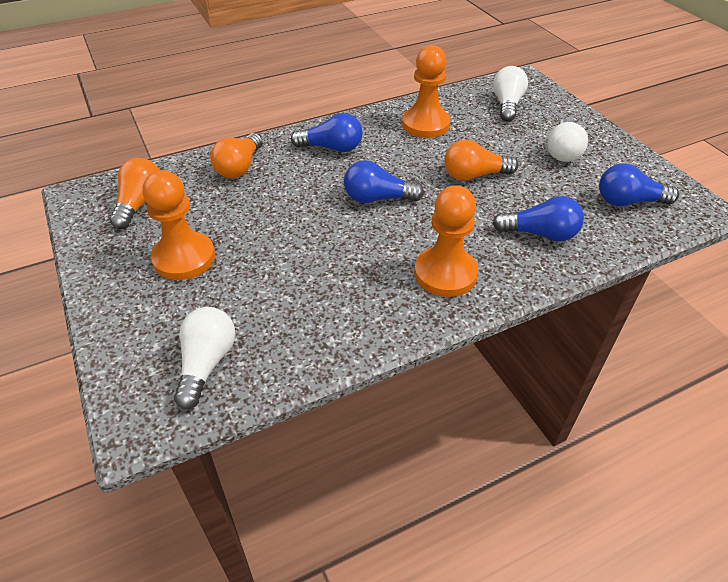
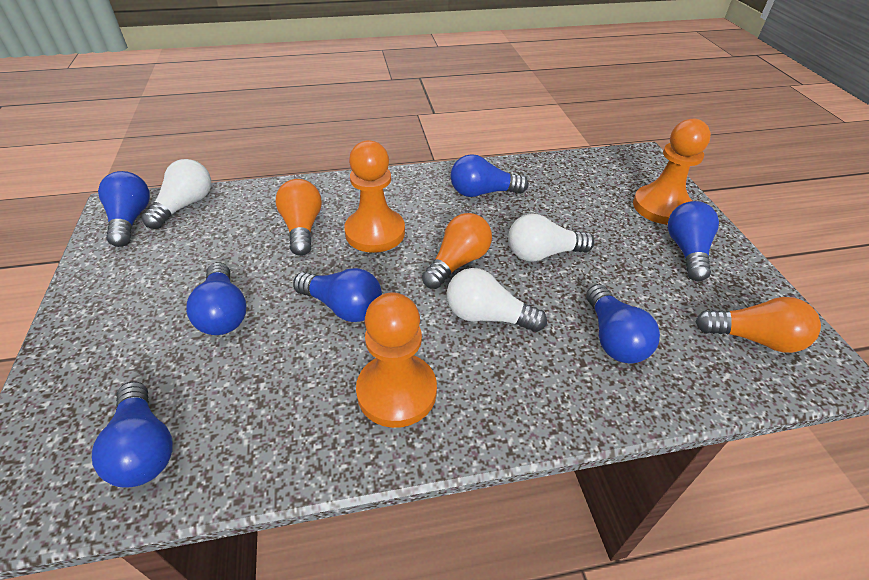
blue light bulb: 4 -> 7

